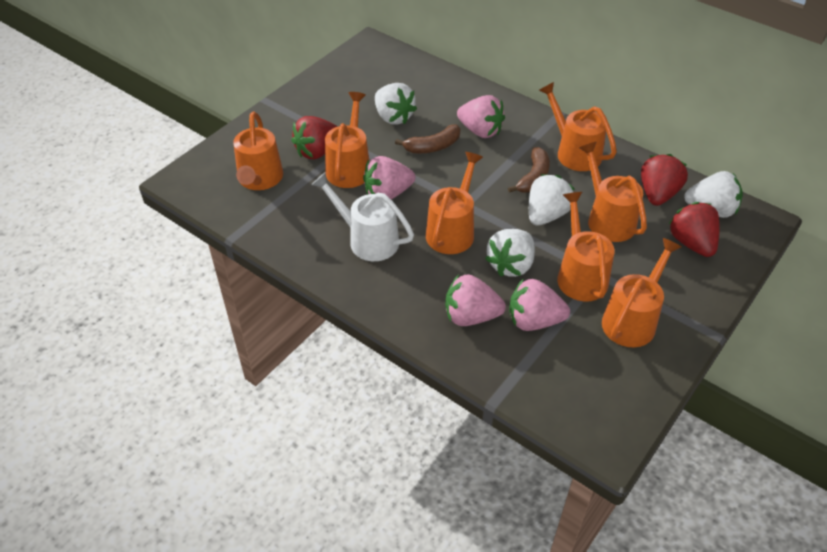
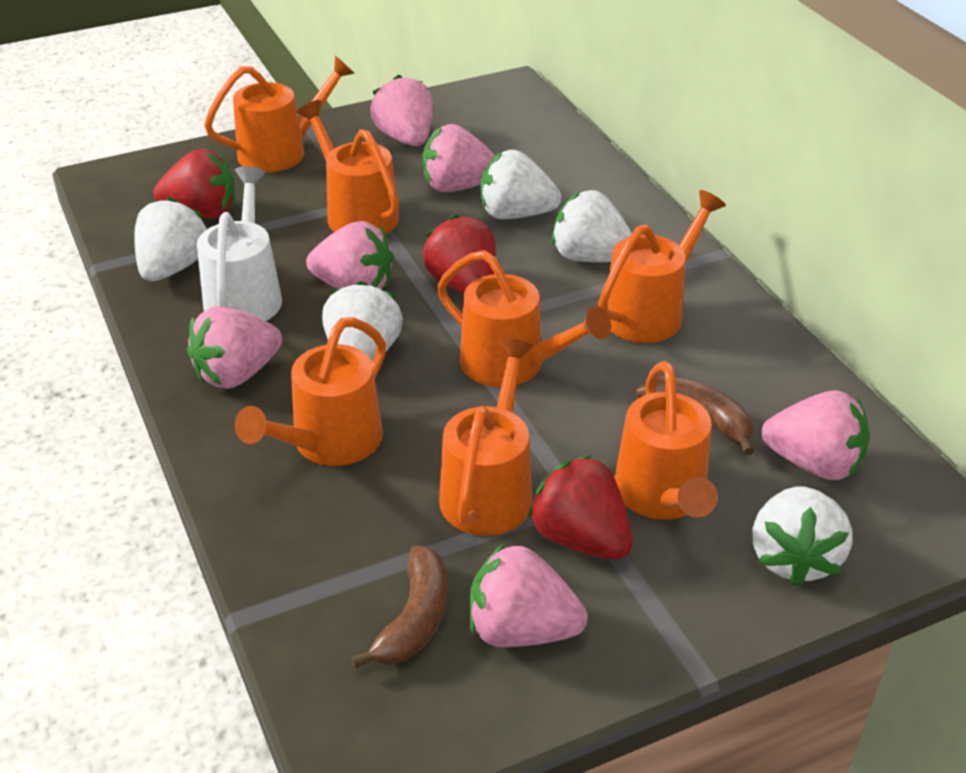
pink strawberry: 4 -> 6
white strawberry: 4 -> 5

